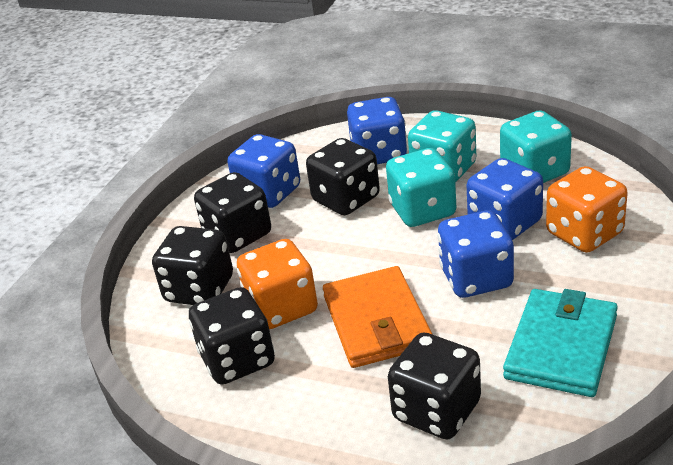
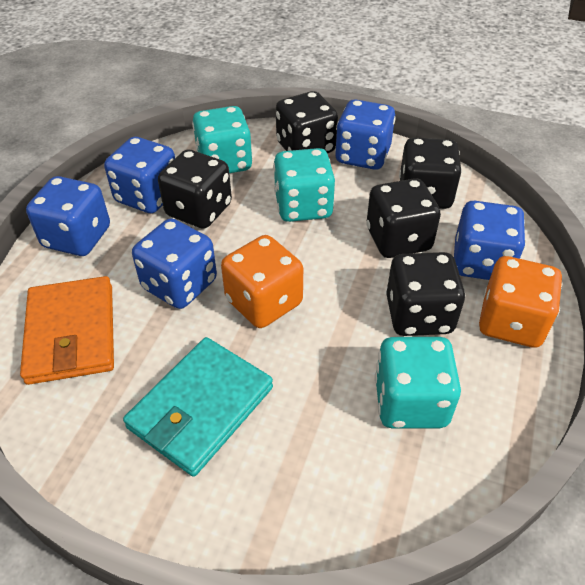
blue dice: 4 -> 5

